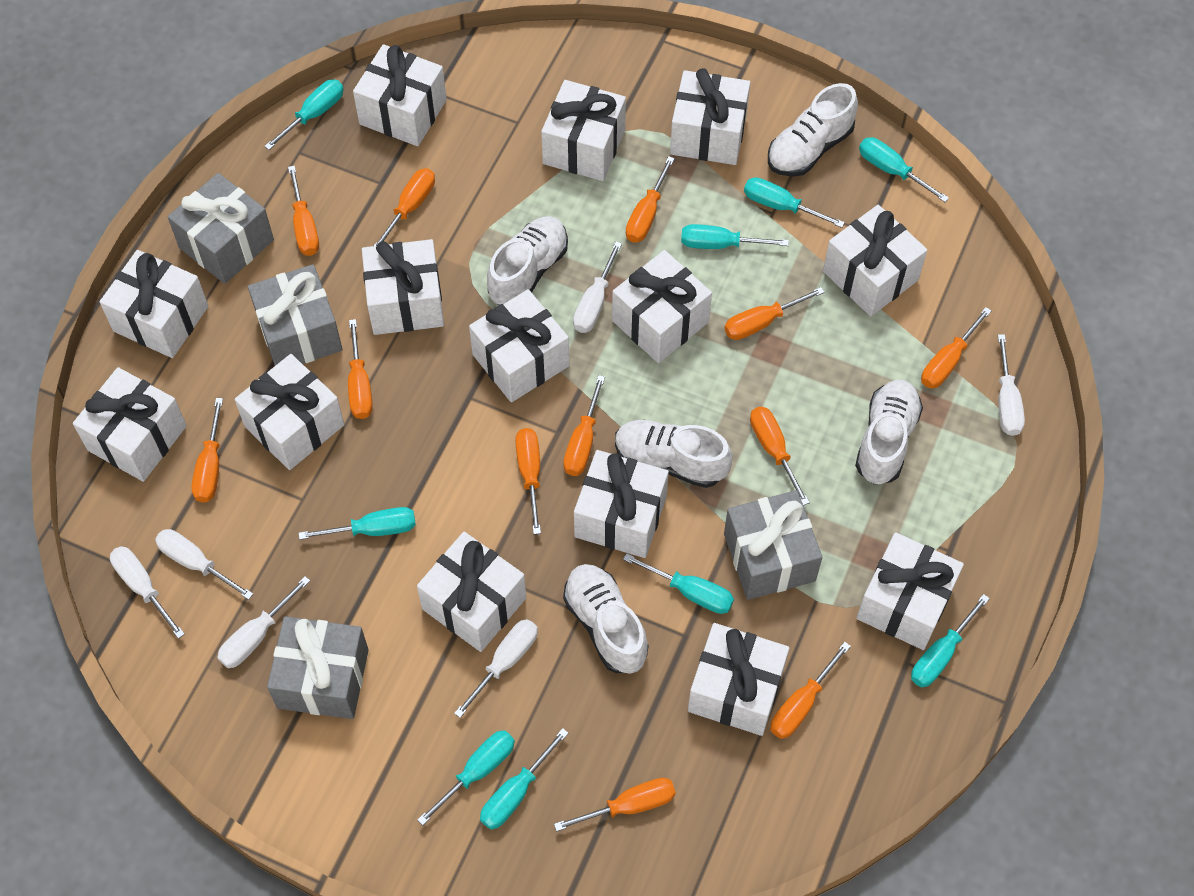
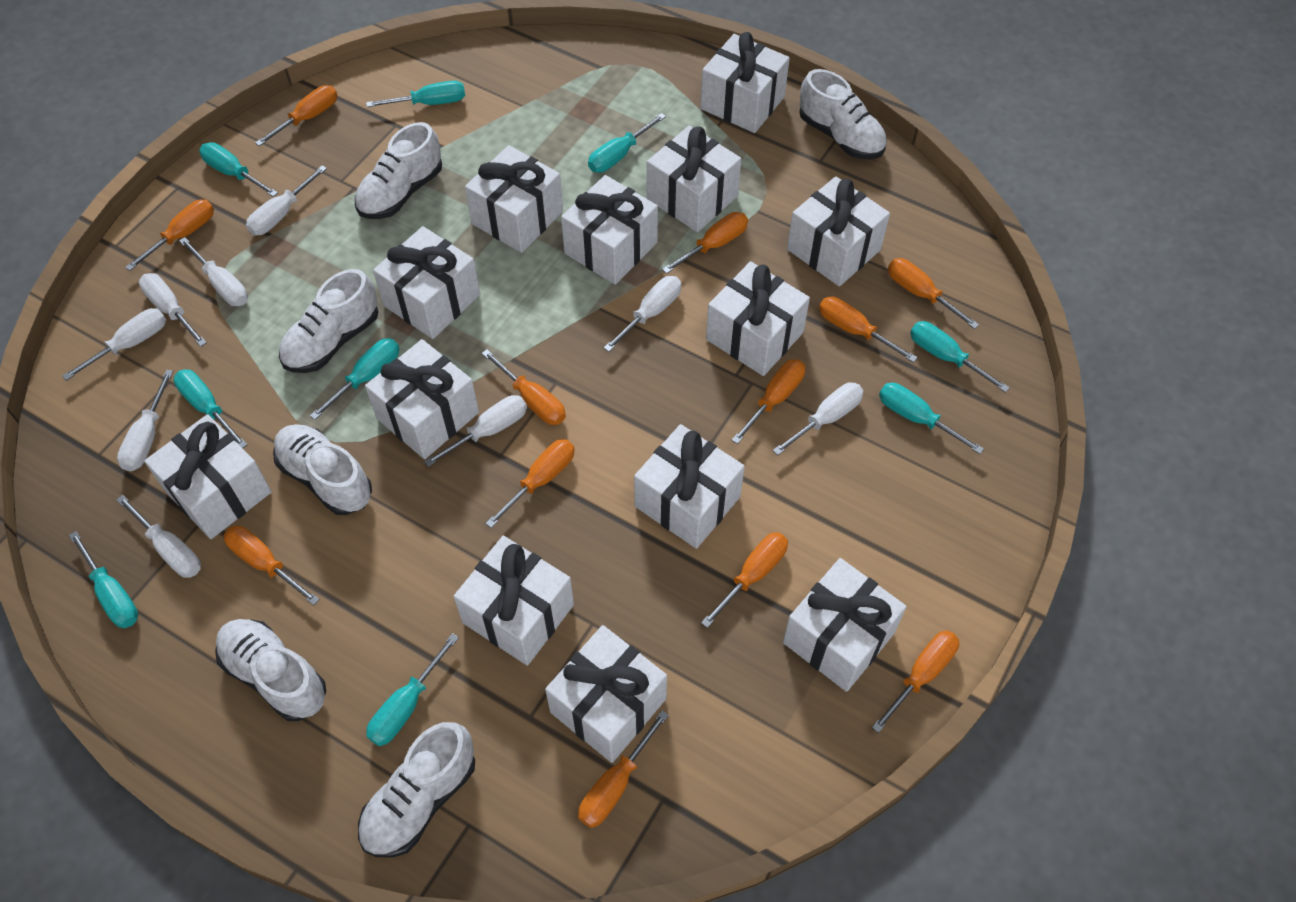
grey gift: 4 -> 0
white gift: 14 -> 13
white screwdriver: 6 -> 9
white shoe: 5 -> 6

